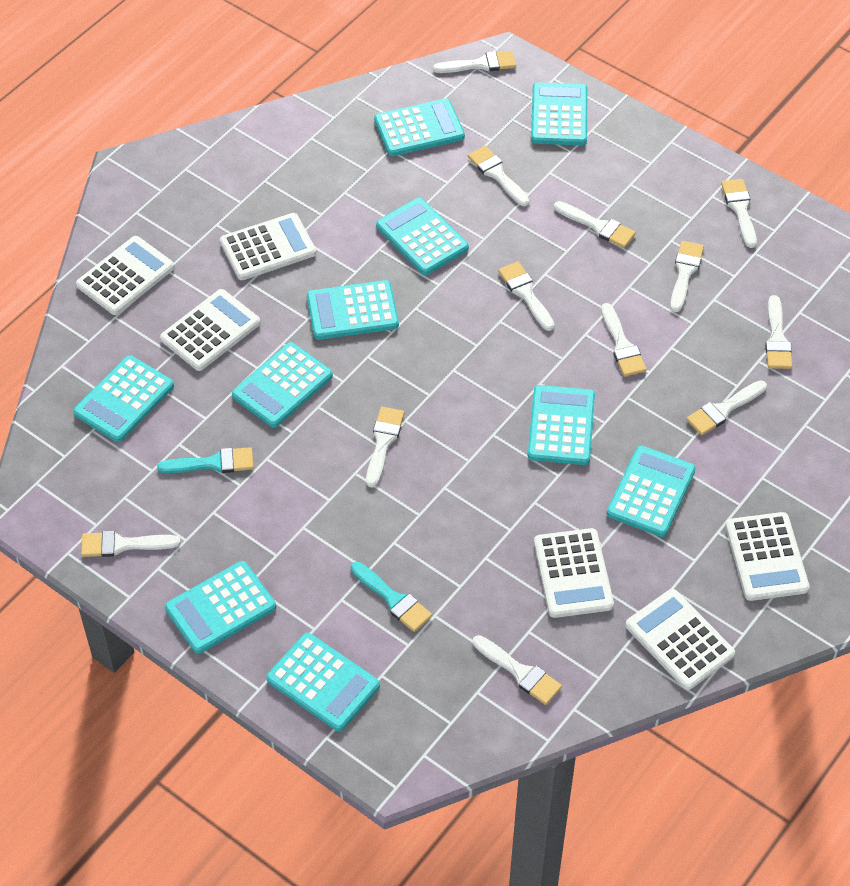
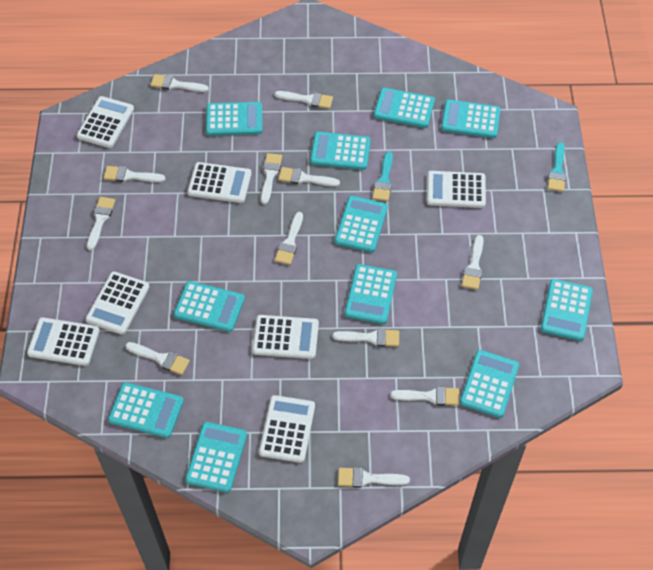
turquoise calculator: 10 -> 11
white calculator: 6 -> 7

